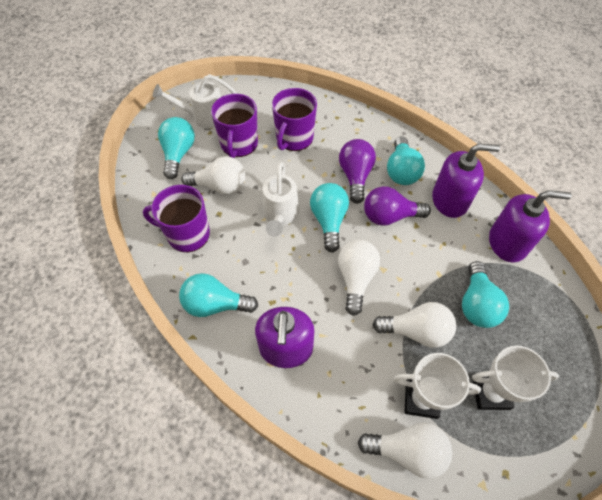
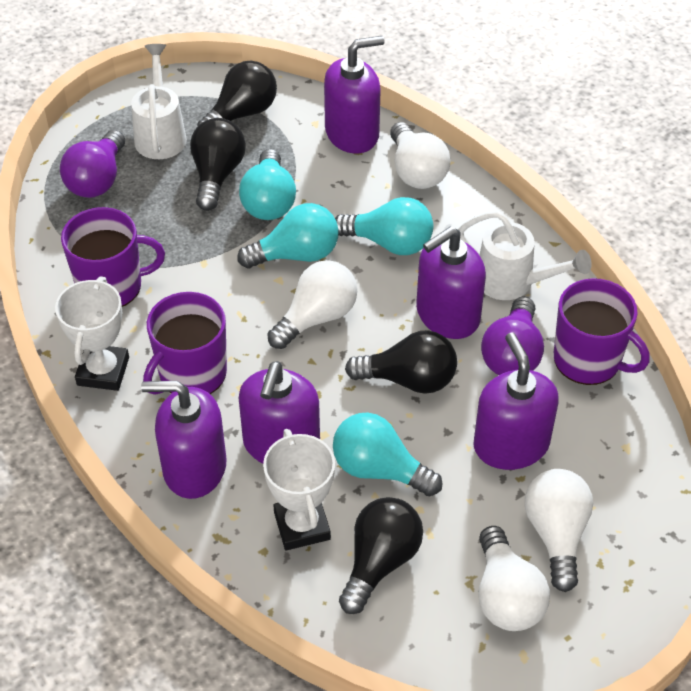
black light bulb: 0 -> 4
purple soap dispenser: 3 -> 5
turquoise light bulb: 5 -> 4

